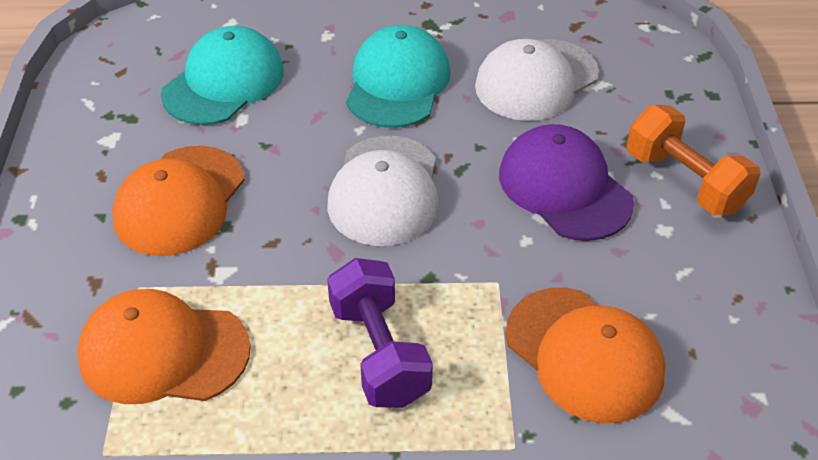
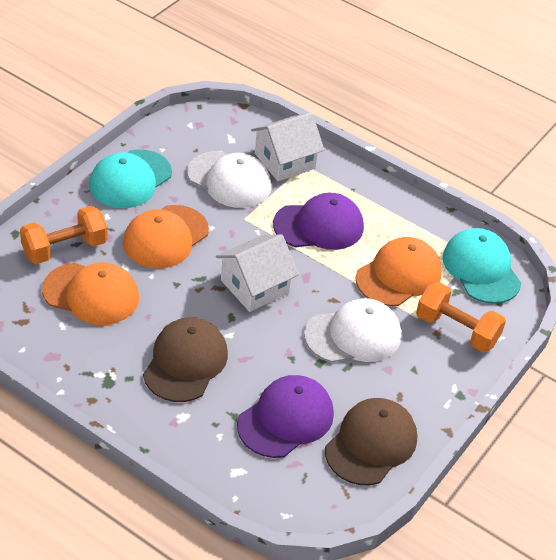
brown cap: 0 -> 2
orange dumbbell: 1 -> 2
purple cap: 1 -> 2
purple dumbbell: 1 -> 0
white house: 0 -> 2

